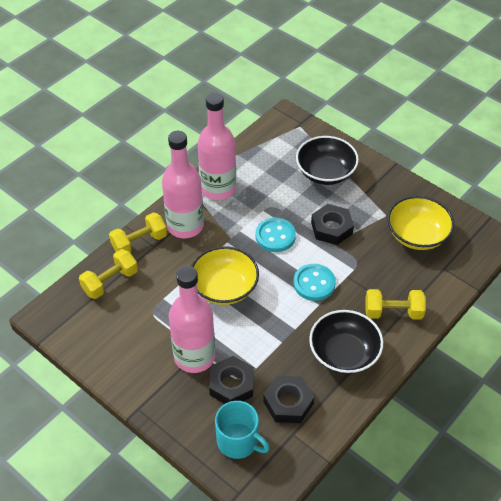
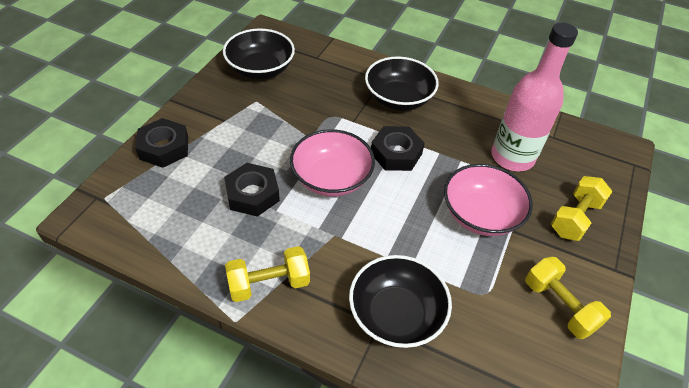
black bowl: 2 -> 3
pink bottle: 3 -> 1
pink bowl: 0 -> 2
turquoise button: 2 -> 0
turquoise mug: 1 -> 0
yellow bowl: 2 -> 0

